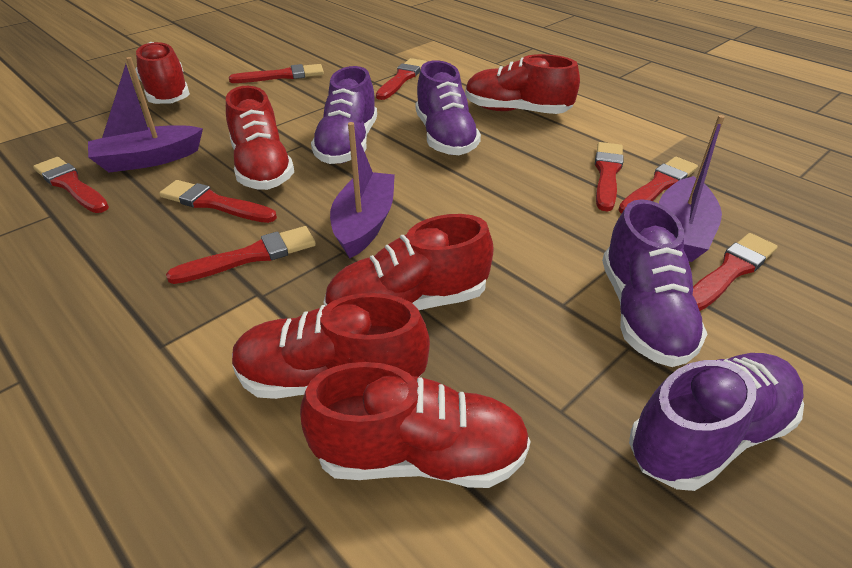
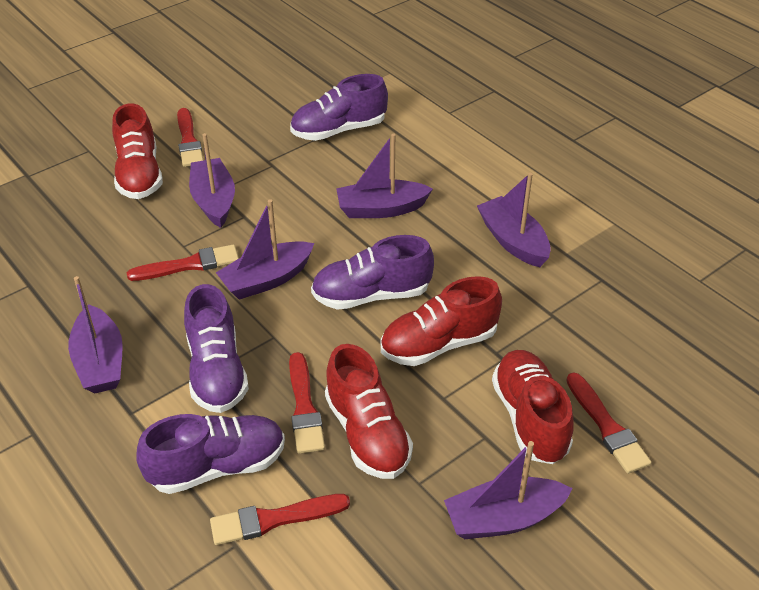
purple boat: 3 -> 6
red brush: 8 -> 5
red shoe: 6 -> 4

